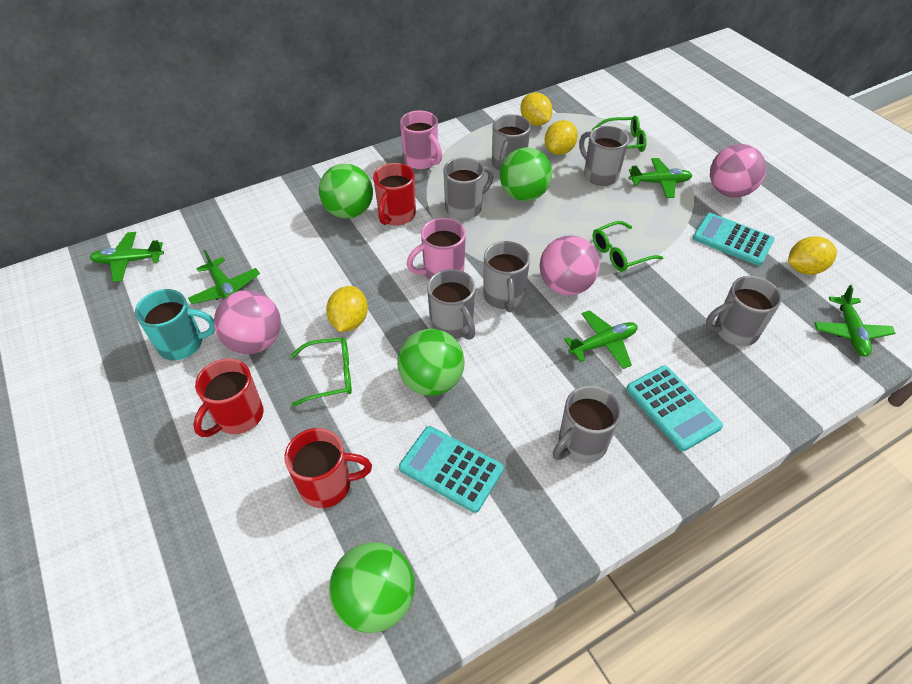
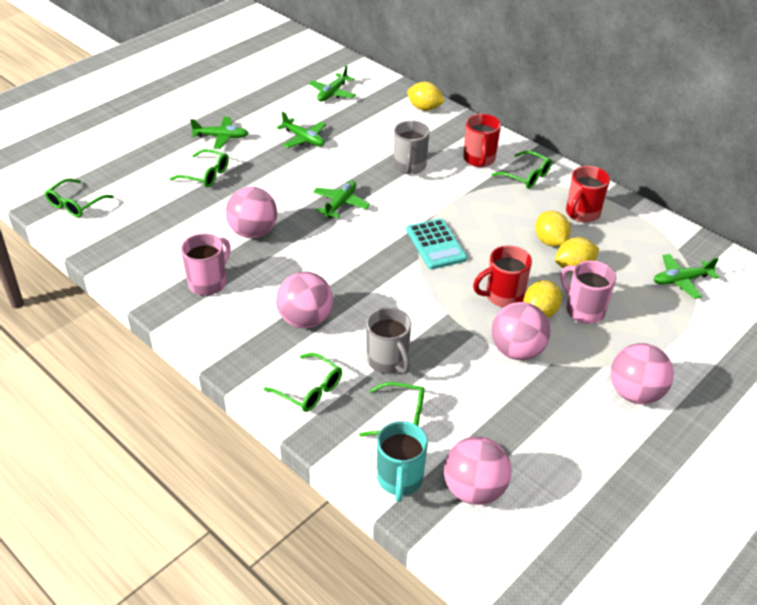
green ball: 4 -> 0
green glasses: 3 -> 5
grey mug: 7 -> 2
pink ball: 3 -> 5
turquoise calculator: 3 -> 1

